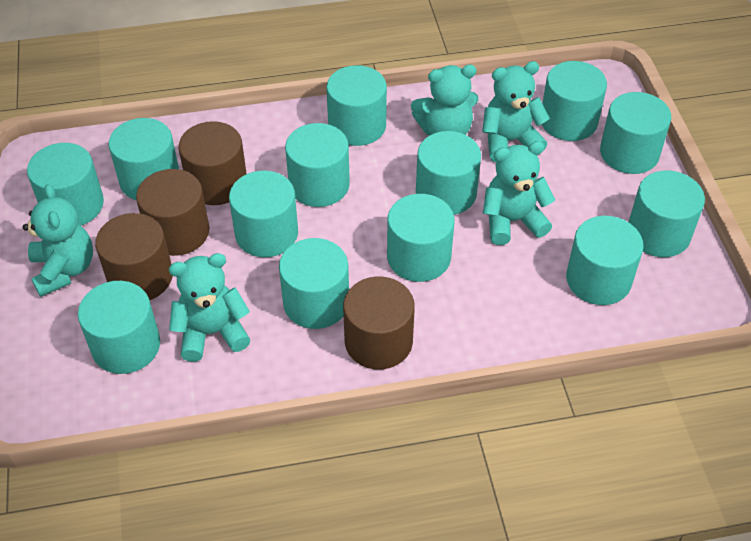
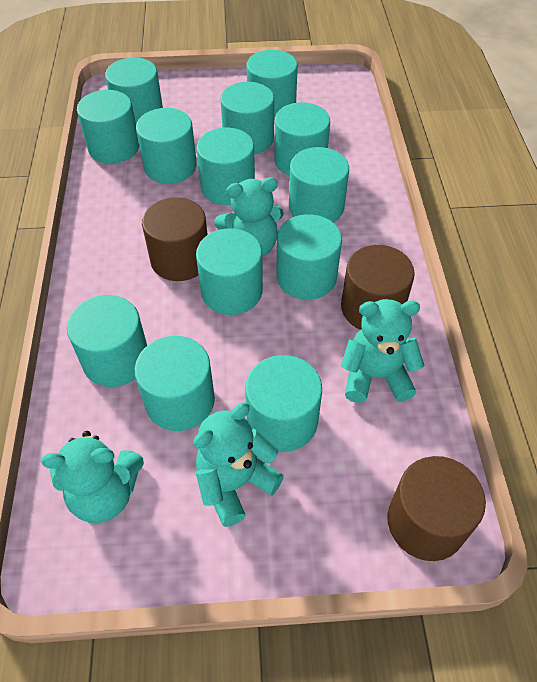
brown cylinder: 4 -> 3
turquoise teddy bear: 5 -> 4

